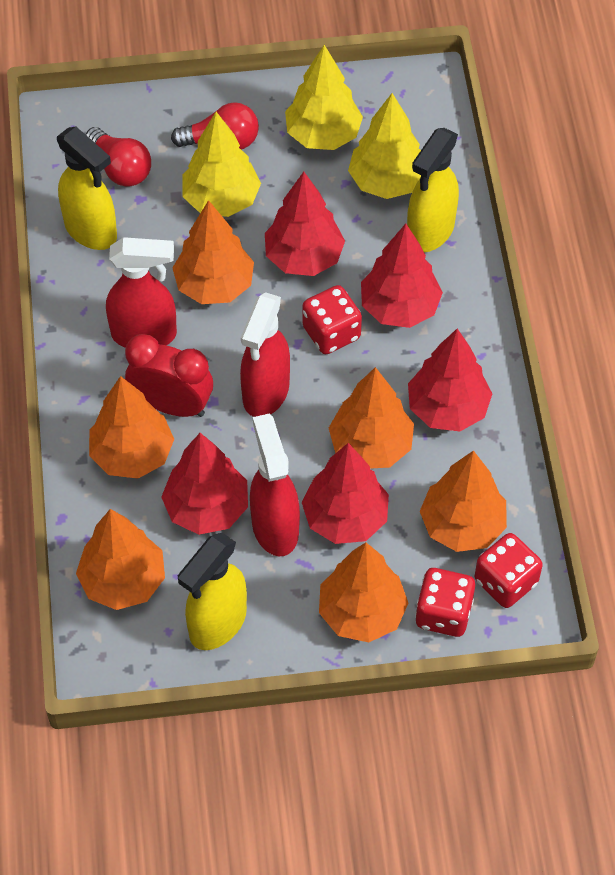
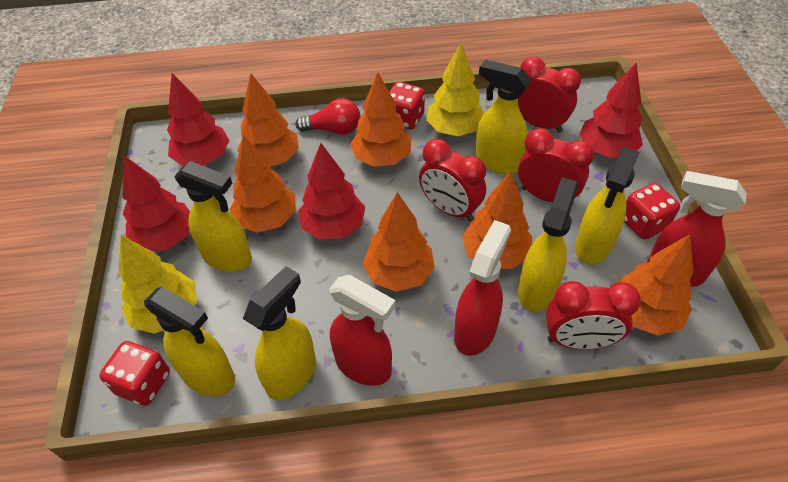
red clock: 1 -> 4
red light bulb: 2 -> 1
red tree: 5 -> 4
yellow spray bottle: 3 -> 6
yellow tree: 3 -> 2

